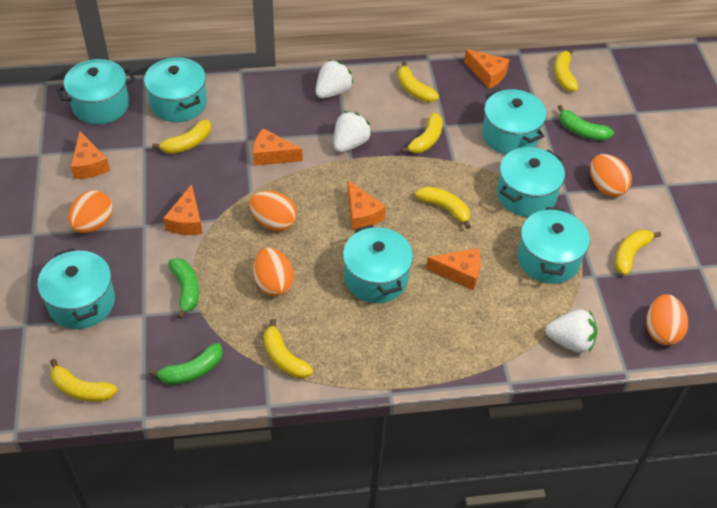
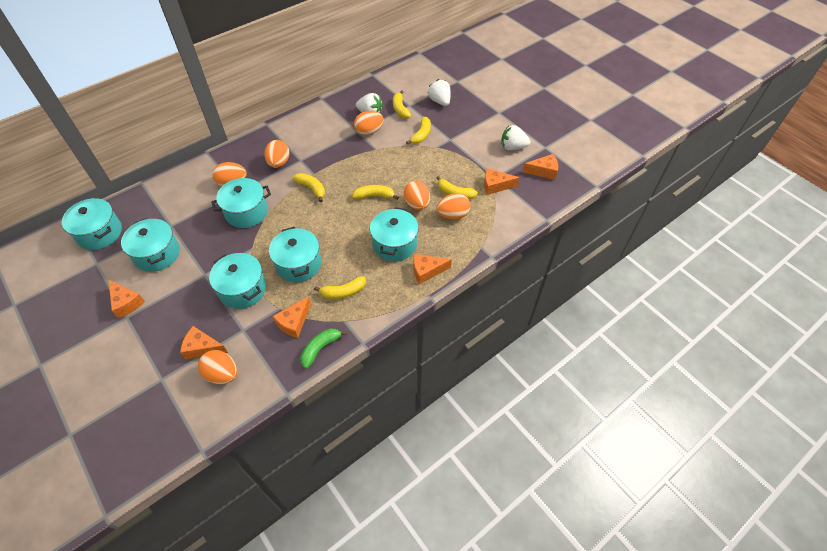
green banana: 3 -> 1
orange egg: 5 -> 6
turquoise pot: 7 -> 6
yellow banana: 8 -> 6

